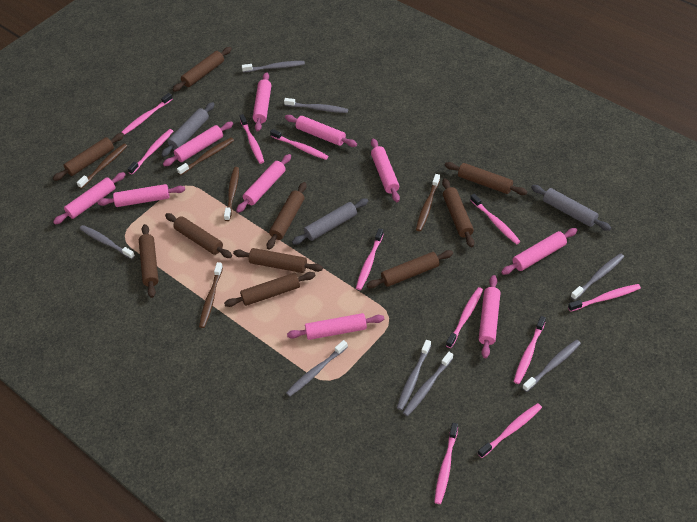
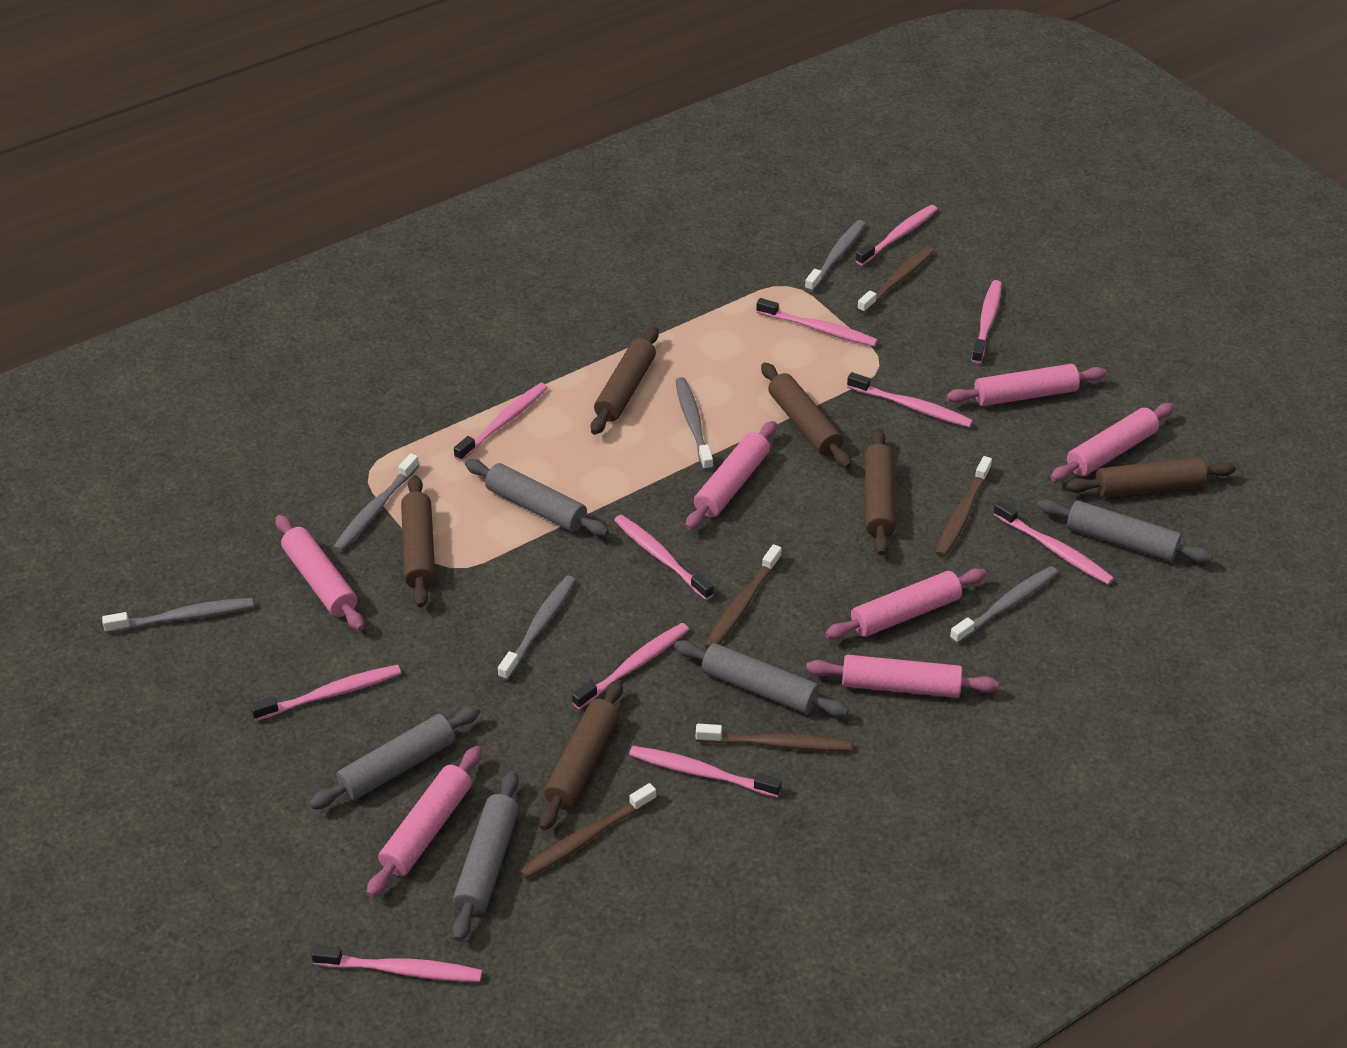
brown rolling pin: 10 -> 6
grey rolling pin: 3 -> 5
grey toothbrush: 8 -> 6
pink rolling pin: 10 -> 7

